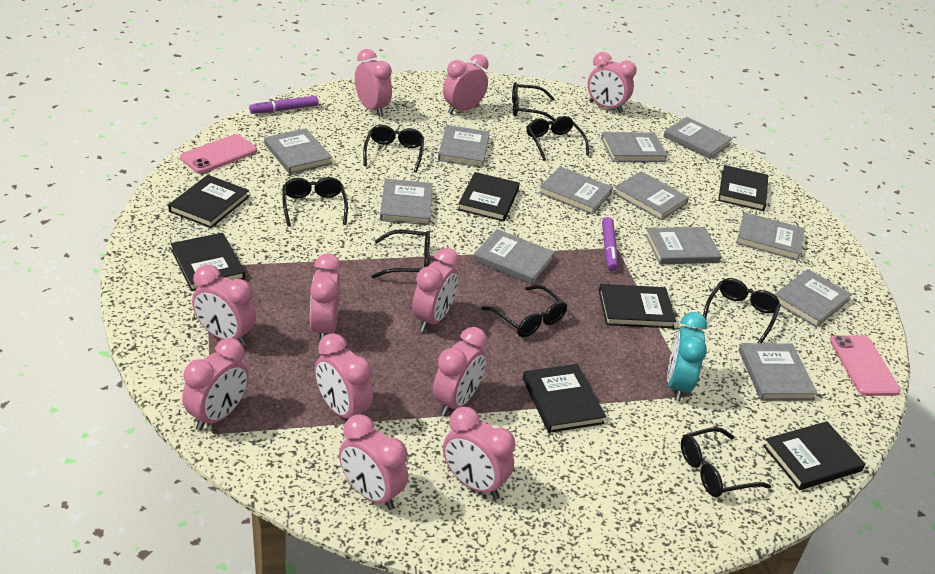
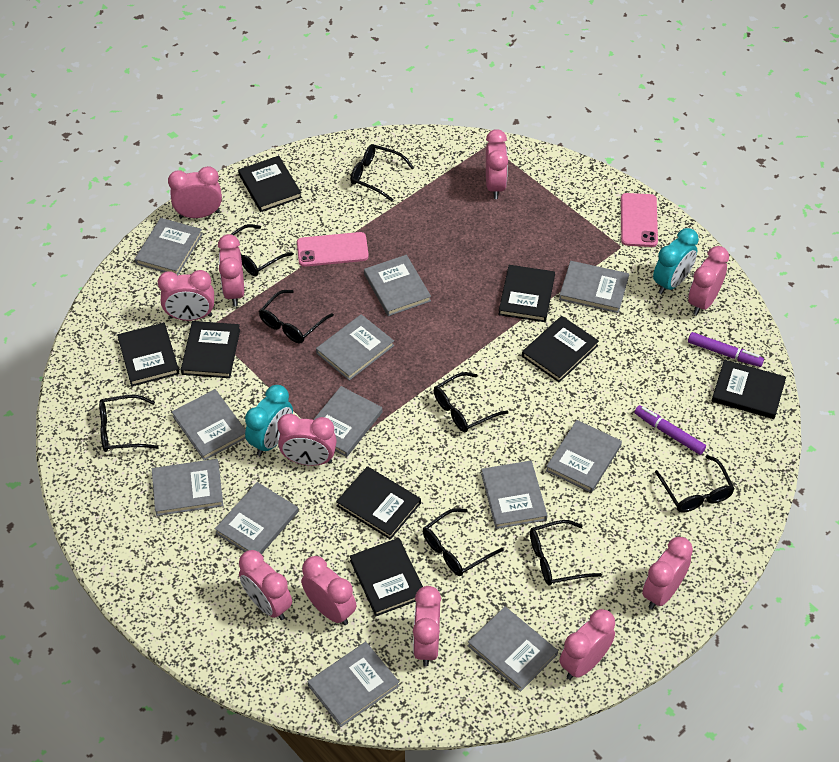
black book: 7 -> 8
turquoise clock: 1 -> 2

